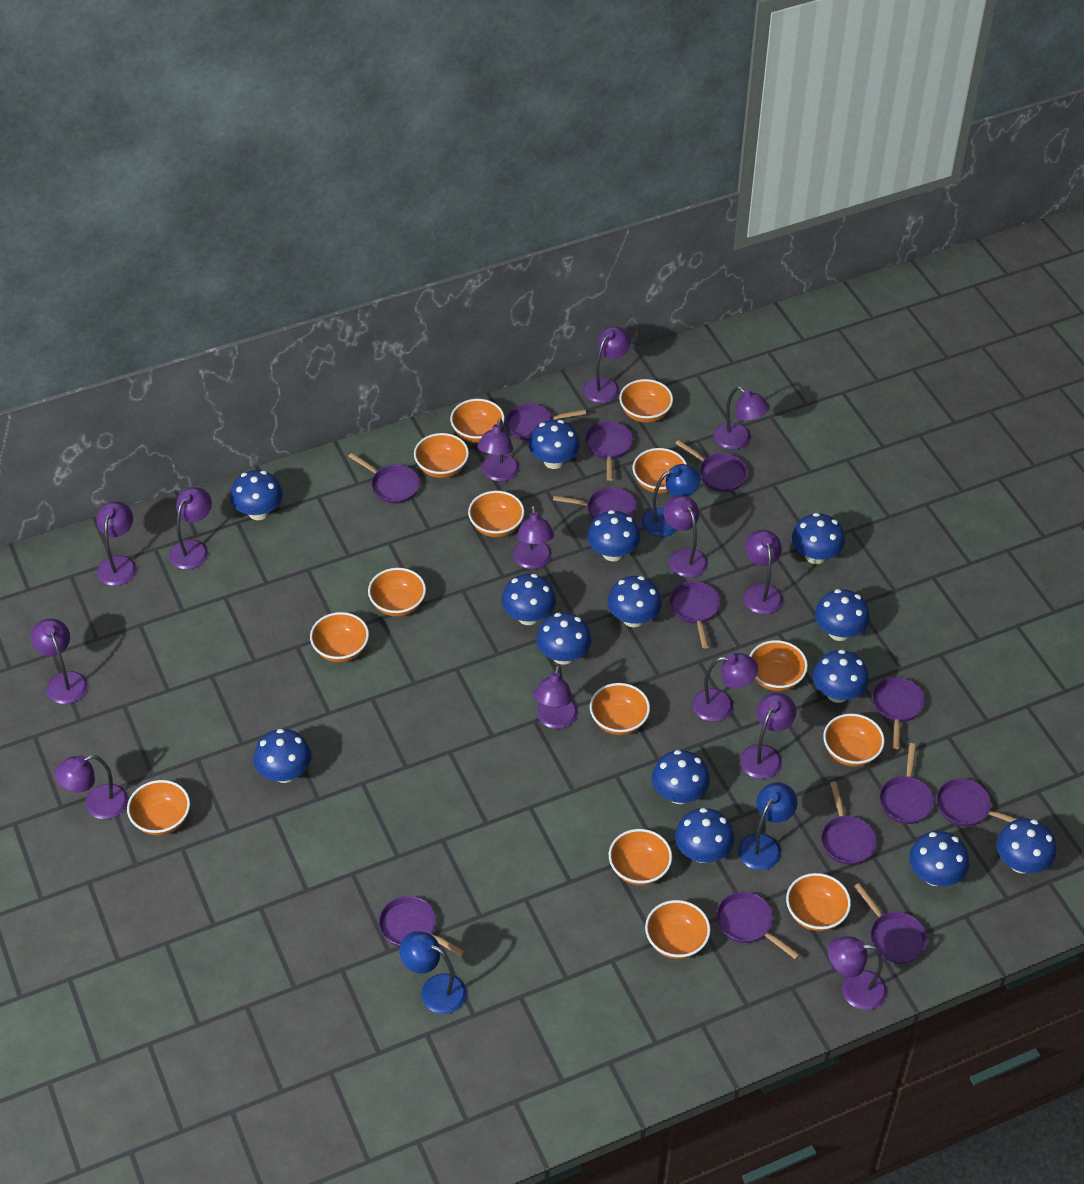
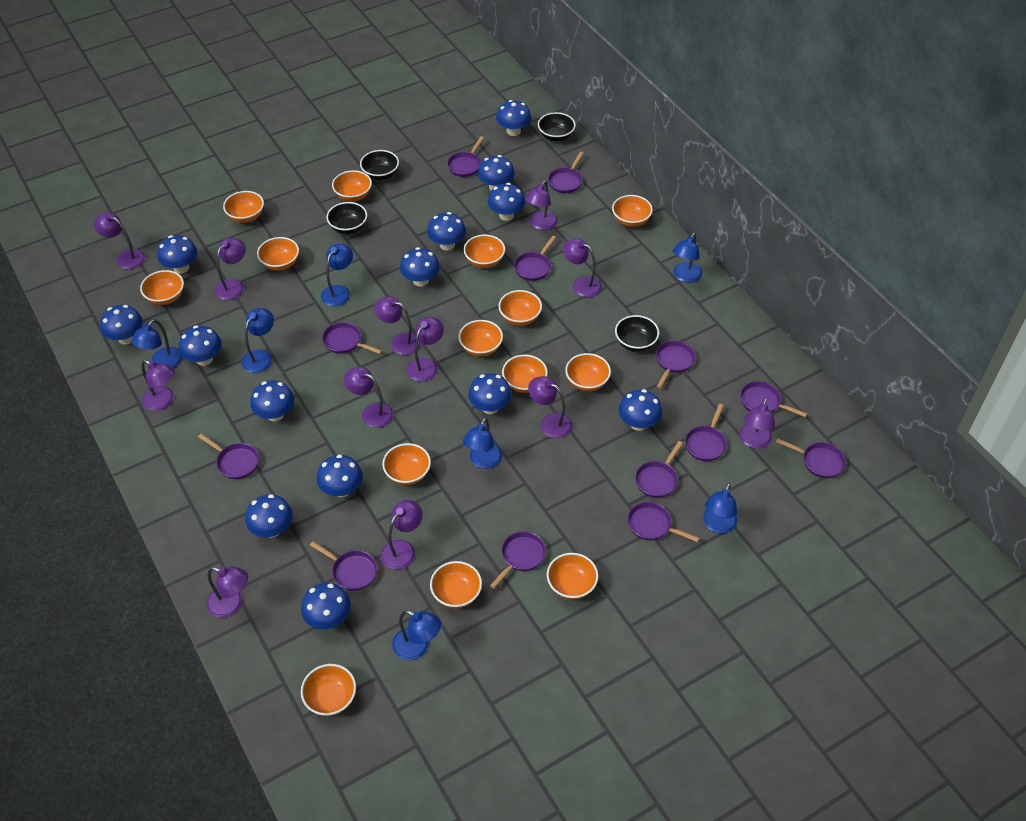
black bowl: 0 -> 4
blue lamp: 3 -> 7
purple lamp: 14 -> 12

